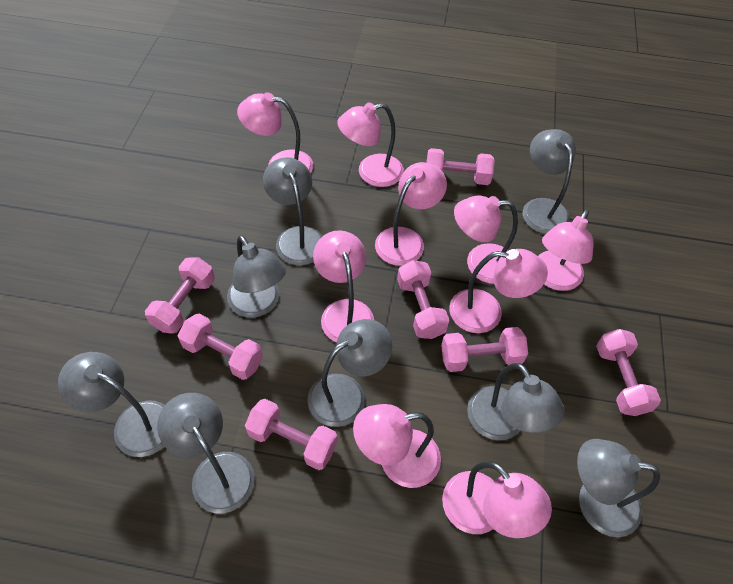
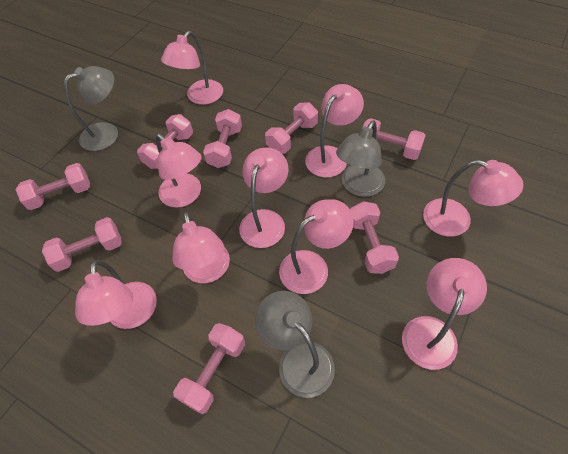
grey lamp: 8 -> 3
pink dumbbell: 7 -> 8

